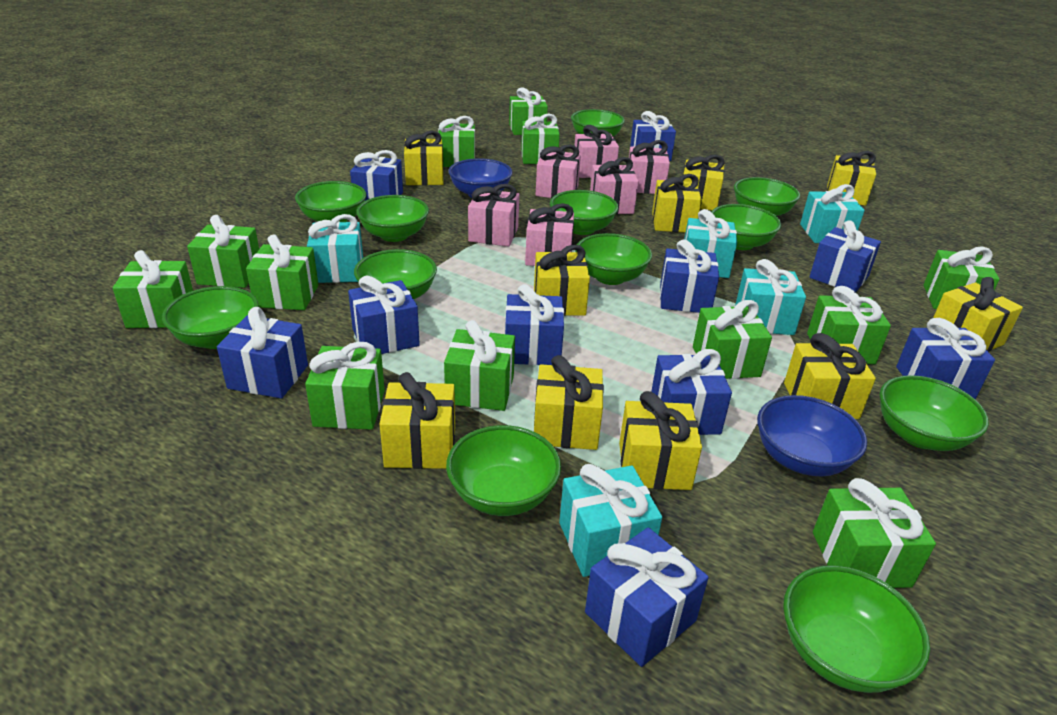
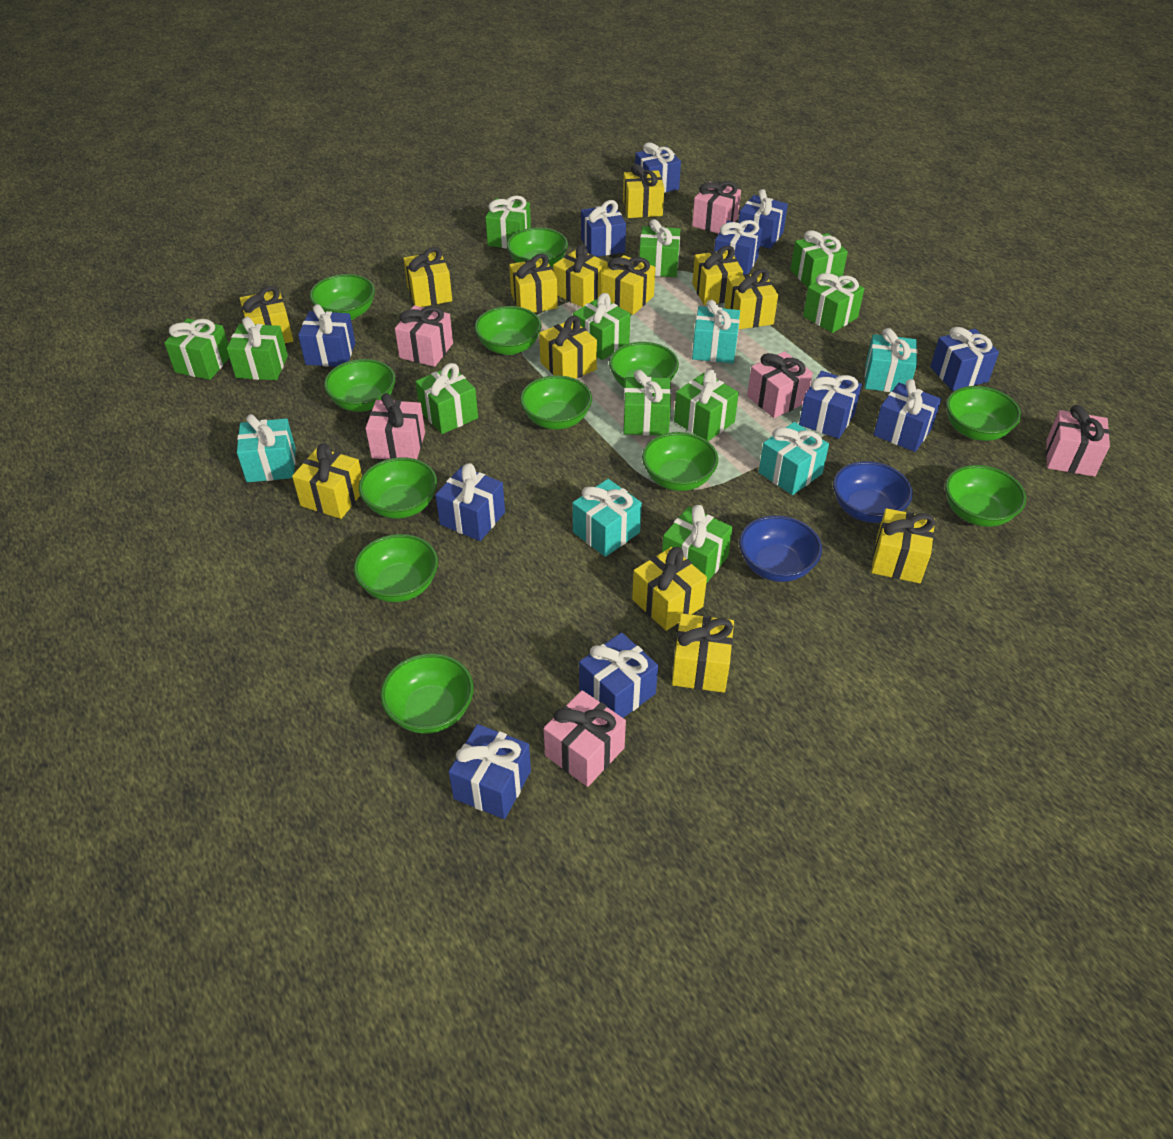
blue gift: 10 -> 11
green gift: 12 -> 11
yellow gift: 10 -> 13

